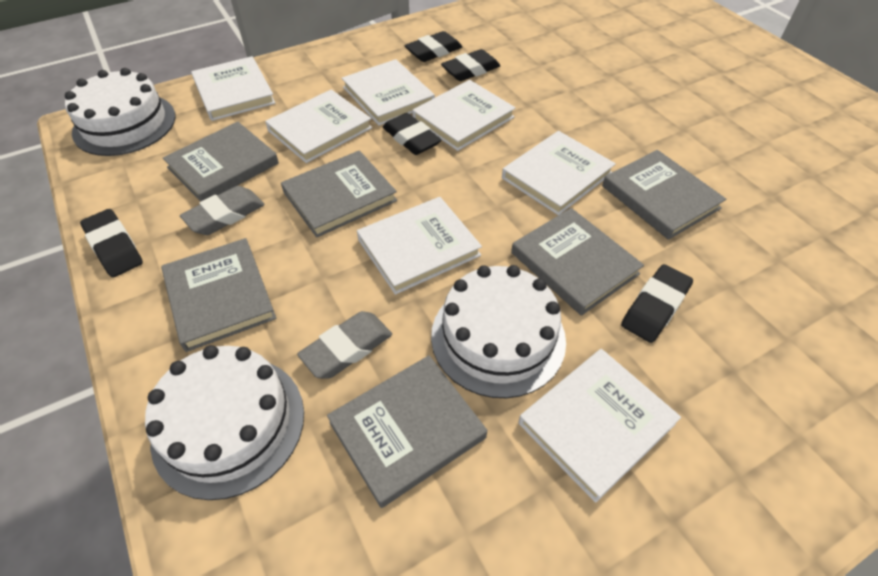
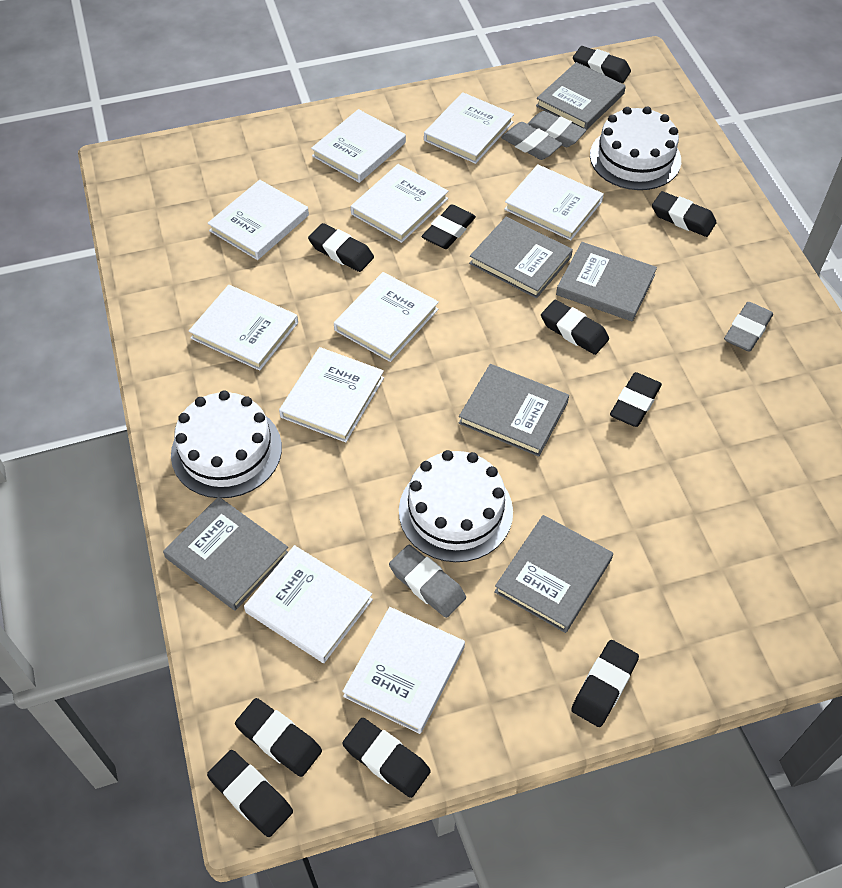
black eraser: 5 -> 10
grey eraser: 2 -> 4
white book: 7 -> 10

